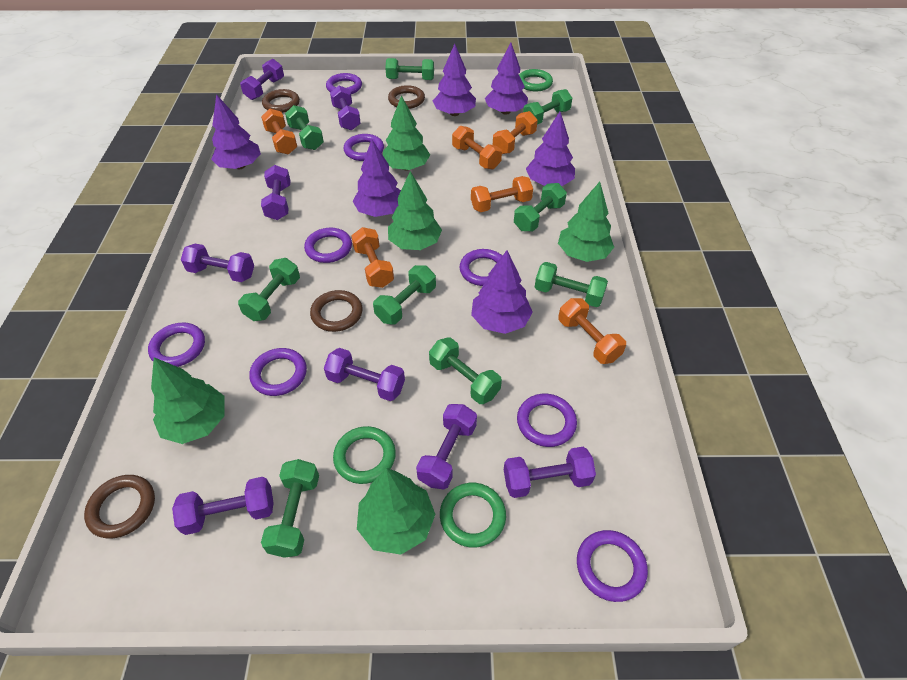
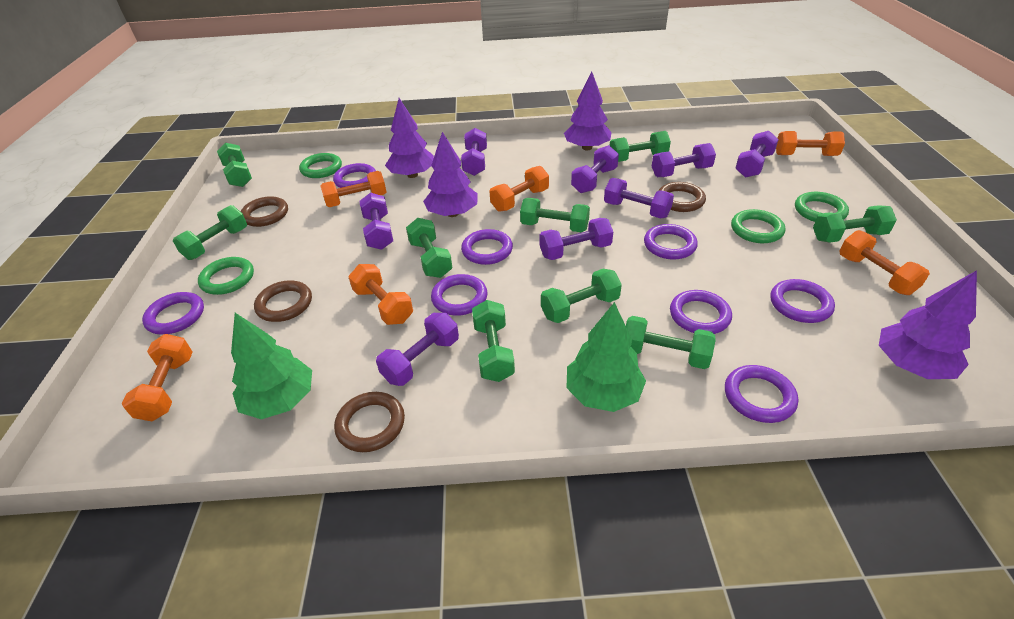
green ring: 3 -> 4
green tree: 5 -> 2
purple tree: 6 -> 4

